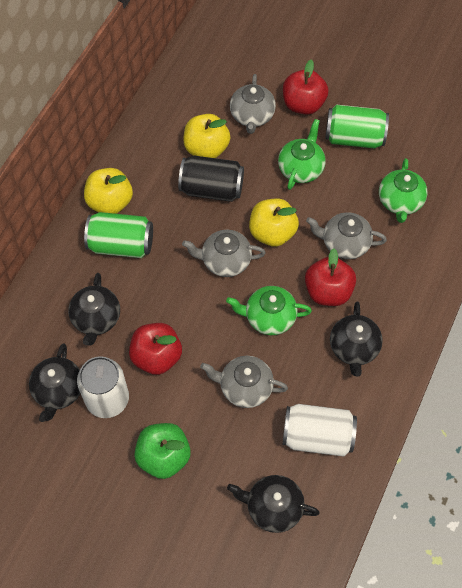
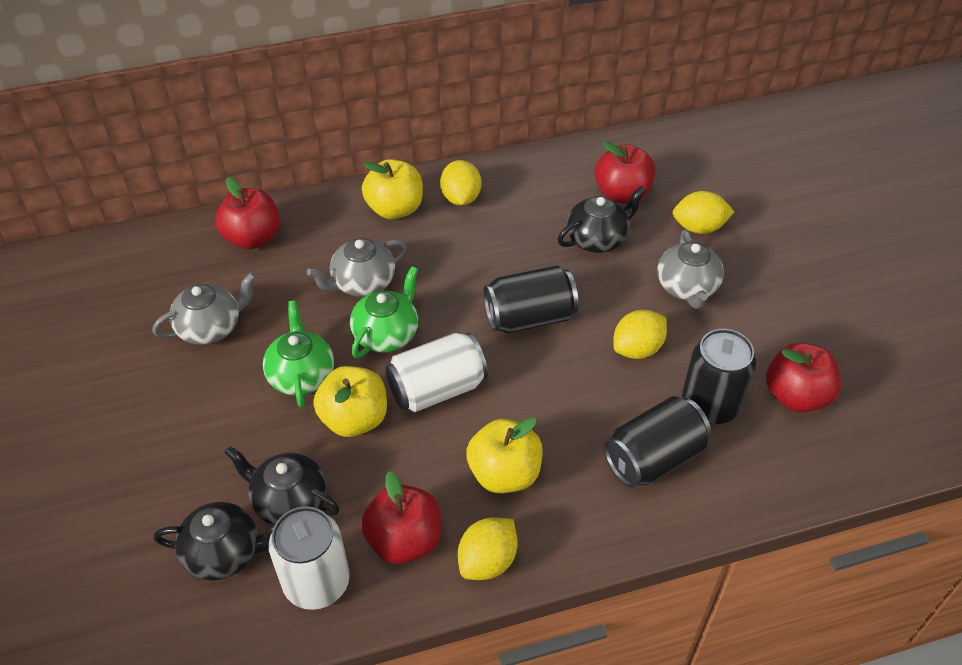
black can: 1 -> 3
black teapot: 4 -> 3
green apple: 1 -> 0
green can: 2 -> 0
green teapot: 3 -> 2
grey teapot: 4 -> 3
red apple: 3 -> 4
yellow lemon: 0 -> 4

